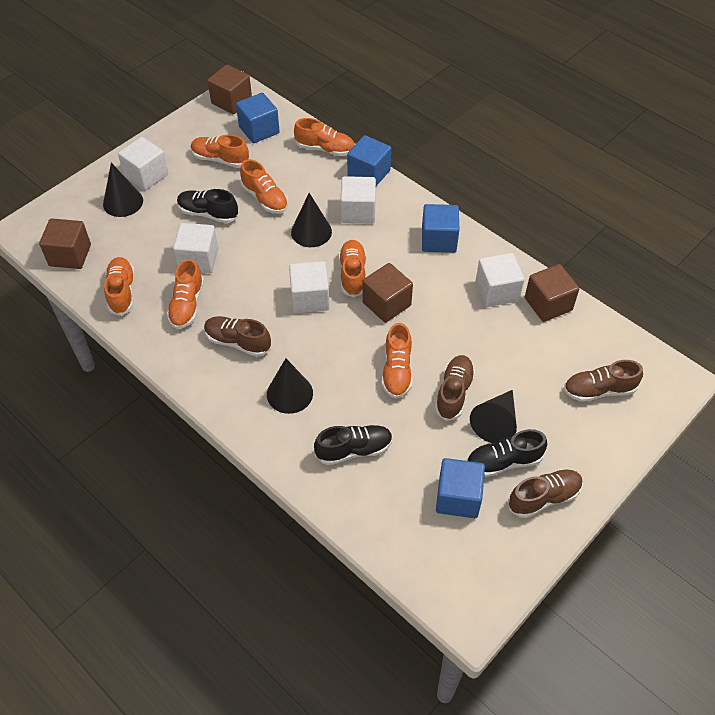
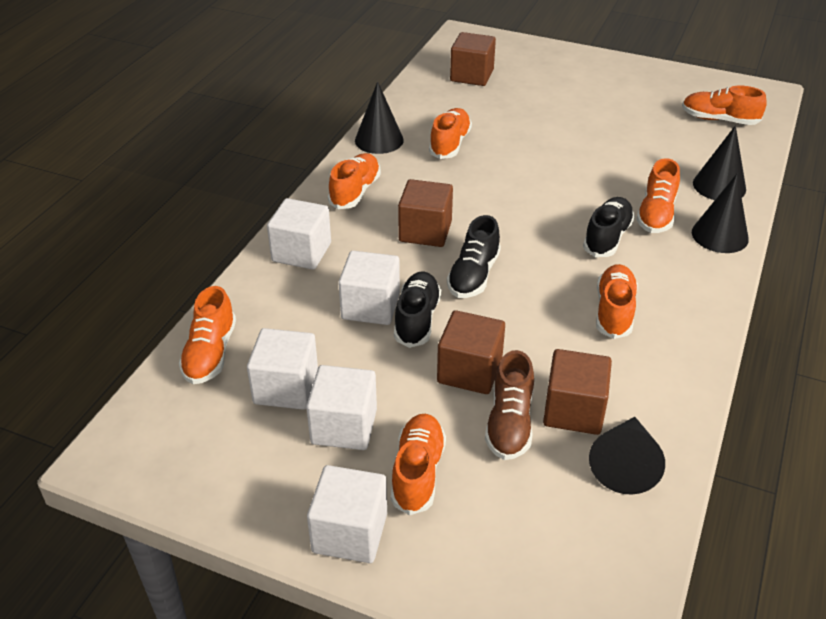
blue cube: 4 -> 0
brown shoe: 4 -> 1

